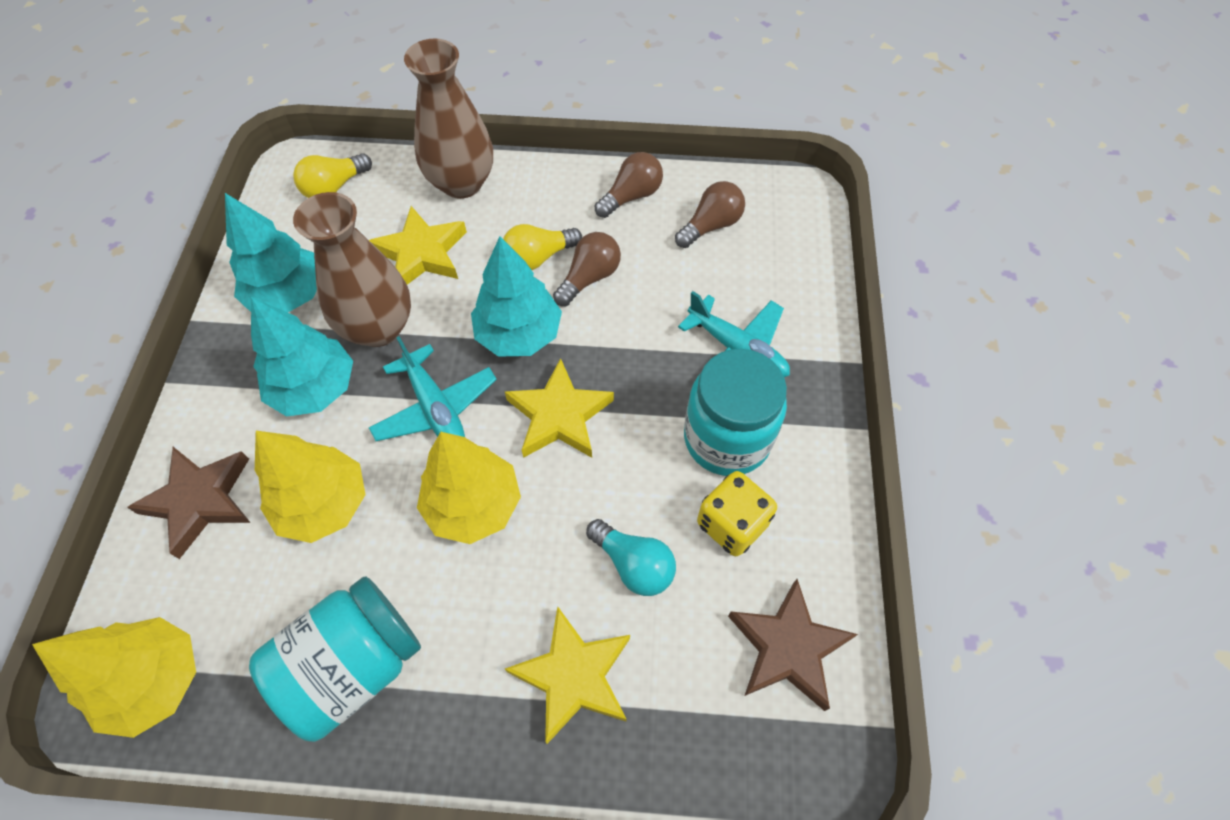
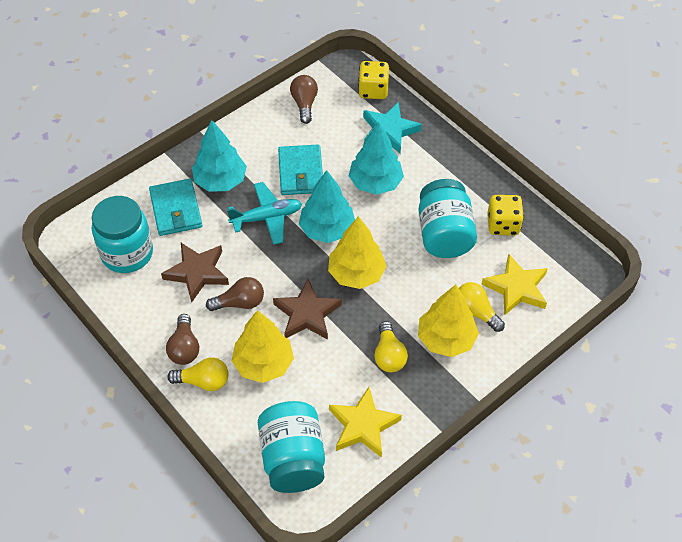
brown vase: 2 -> 0
turquoise jar: 2 -> 3
turquoise light bulb: 1 -> 0
turquoise plane: 2 -> 1
turquoise star: 0 -> 1
turquoise wallet: 0 -> 2
yellow dice: 1 -> 2
yellow light bulb: 2 -> 3
yellow star: 3 -> 2

